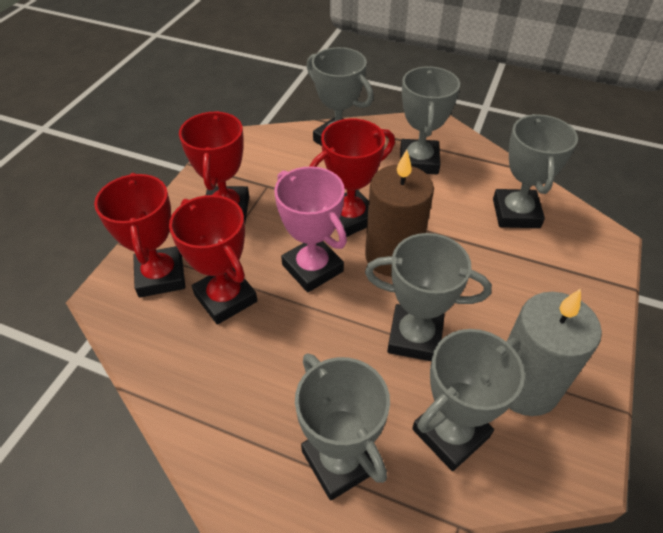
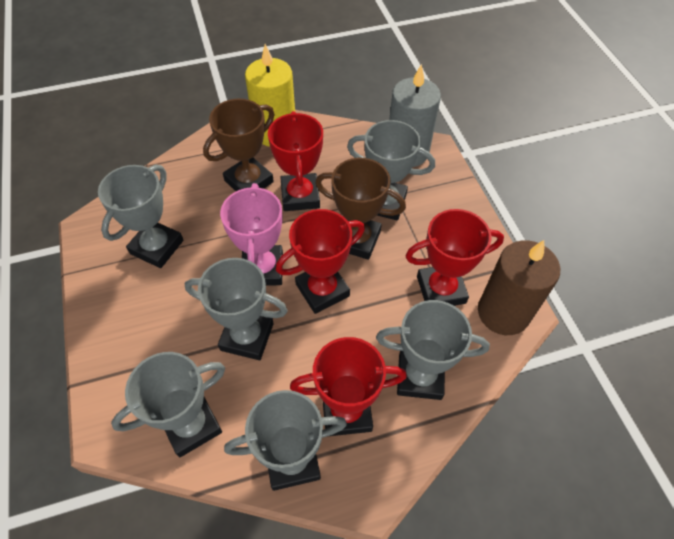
brown trophy: 0 -> 2
yellow candle: 0 -> 1

